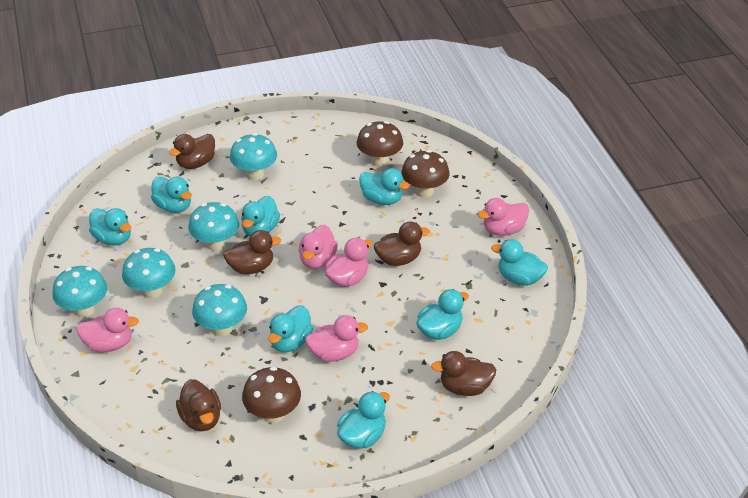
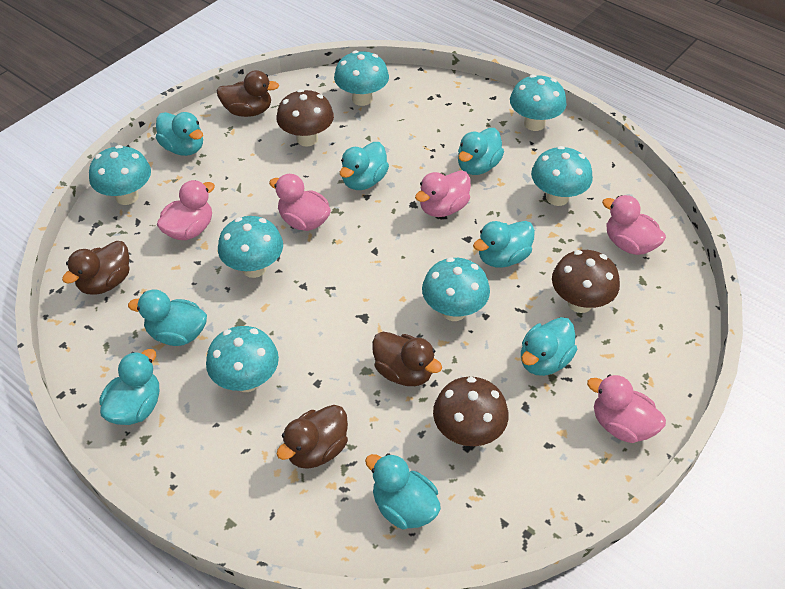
brown duck: 5 -> 4
turquoise mushroom: 5 -> 7

